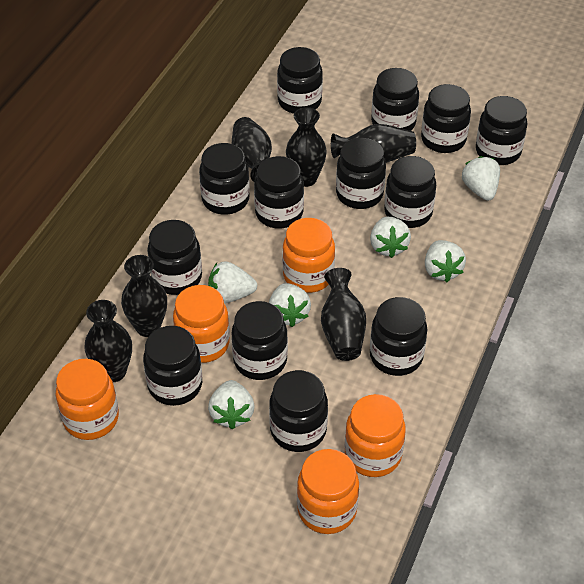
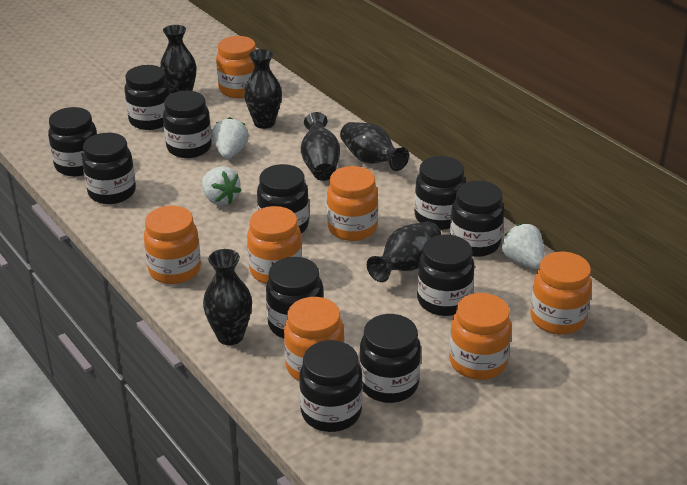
black jar: 13 -> 11
orange jar: 5 -> 7
white strawberry: 6 -> 3

